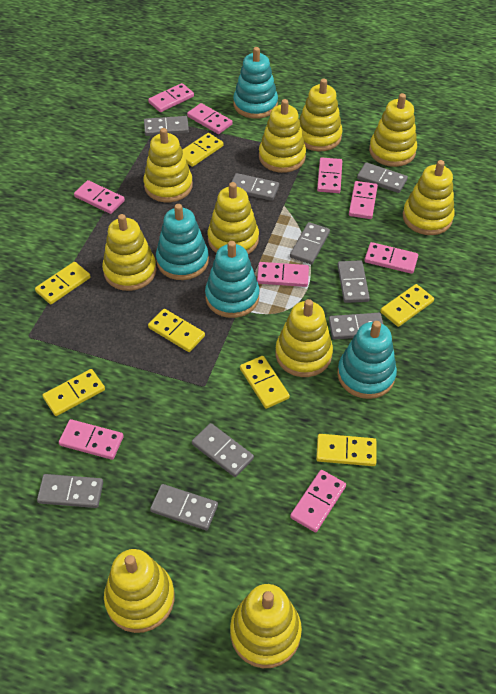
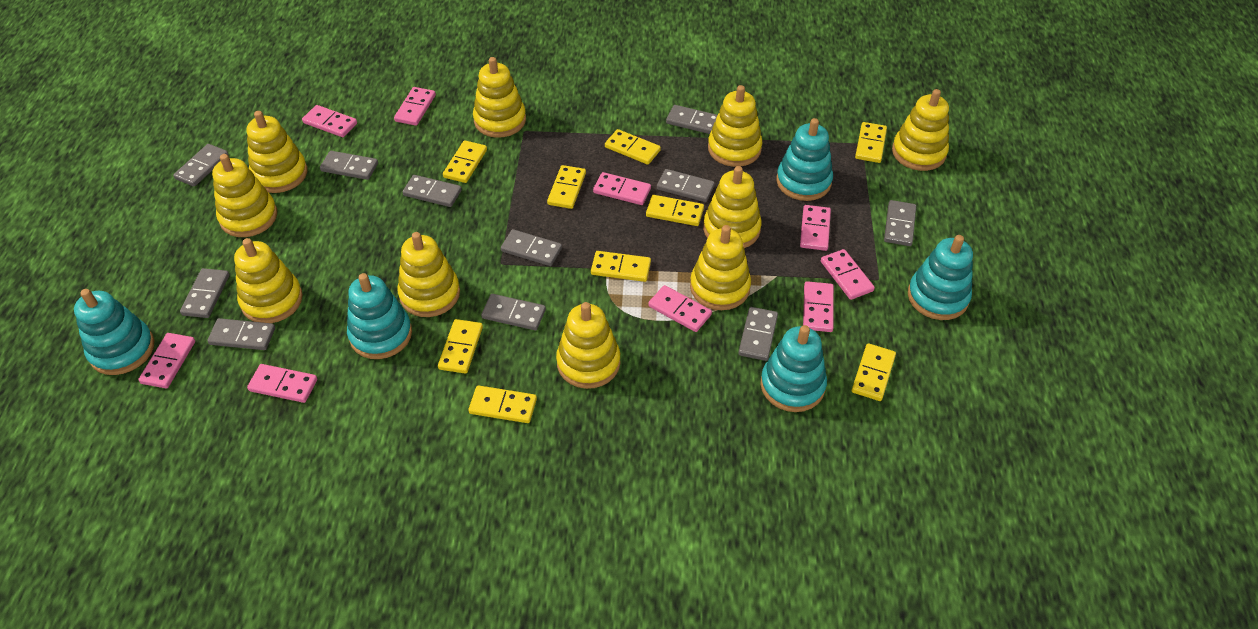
grey domino: 9 -> 11
turquoise stacking toy: 4 -> 5
yellow domino: 7 -> 9

